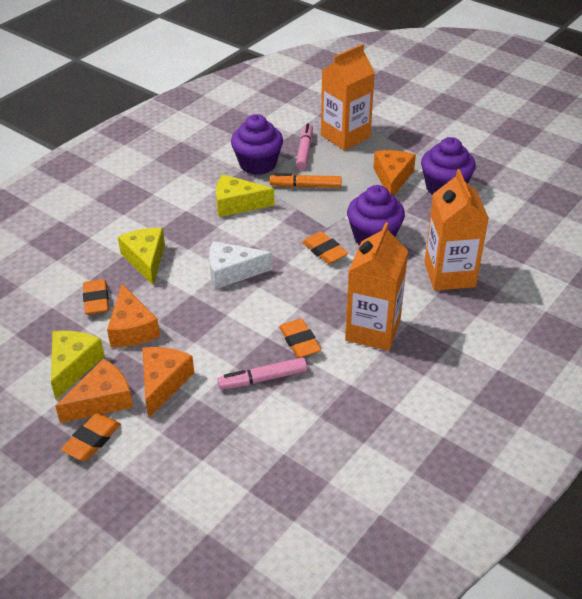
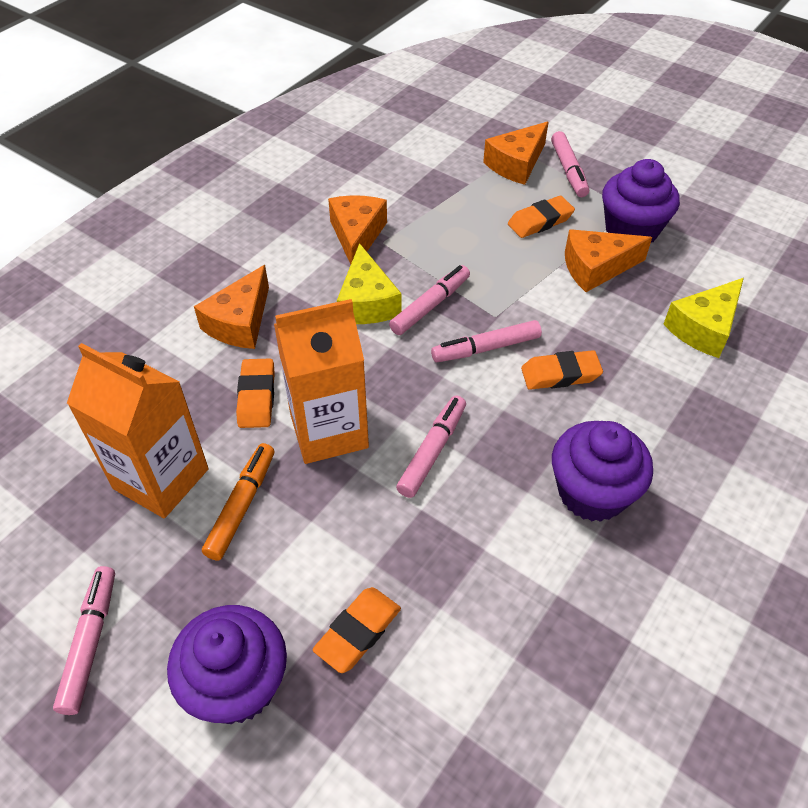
orange carton: 3 -> 2
pink marker: 2 -> 5
white cheese: 1 -> 0
yellow cheese: 3 -> 2

